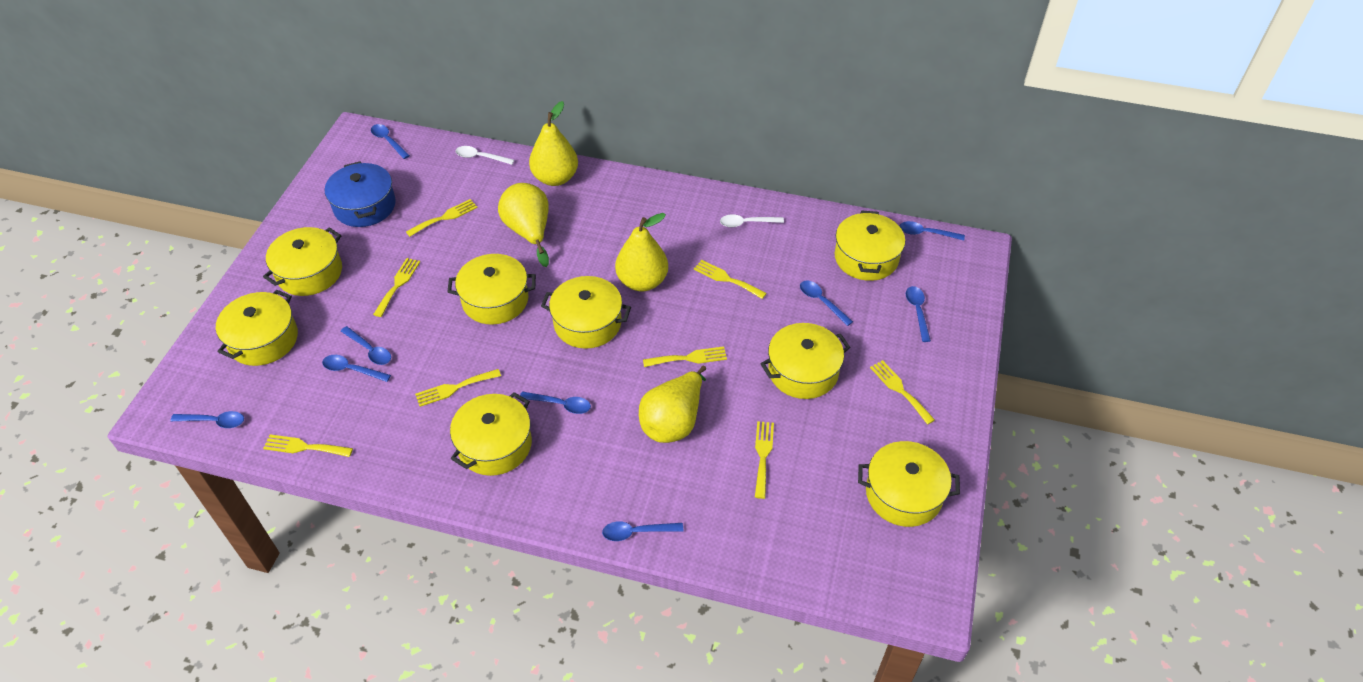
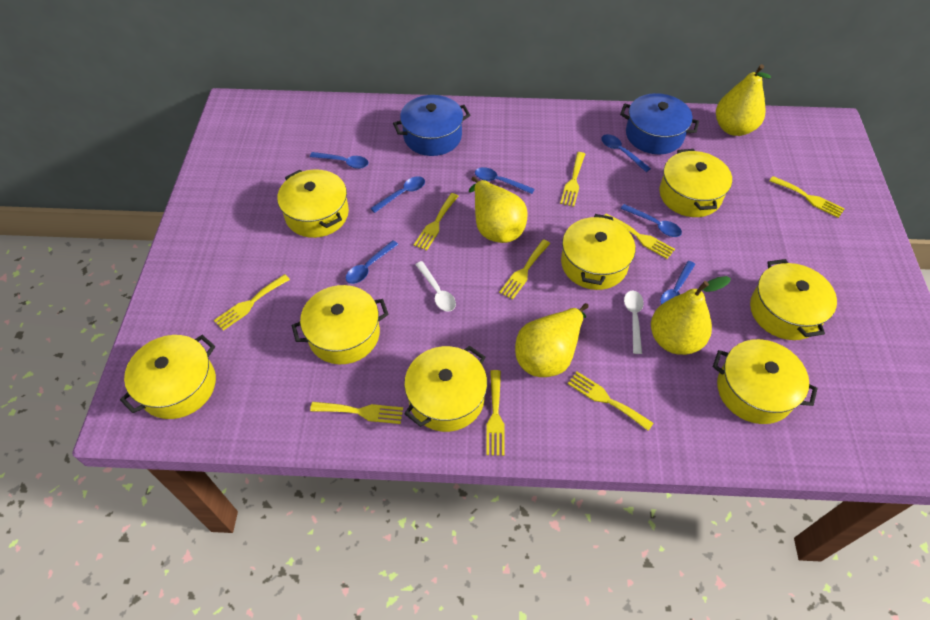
blue pot: 1 -> 2
blue spoon: 9 -> 7
yellow fork: 8 -> 9

